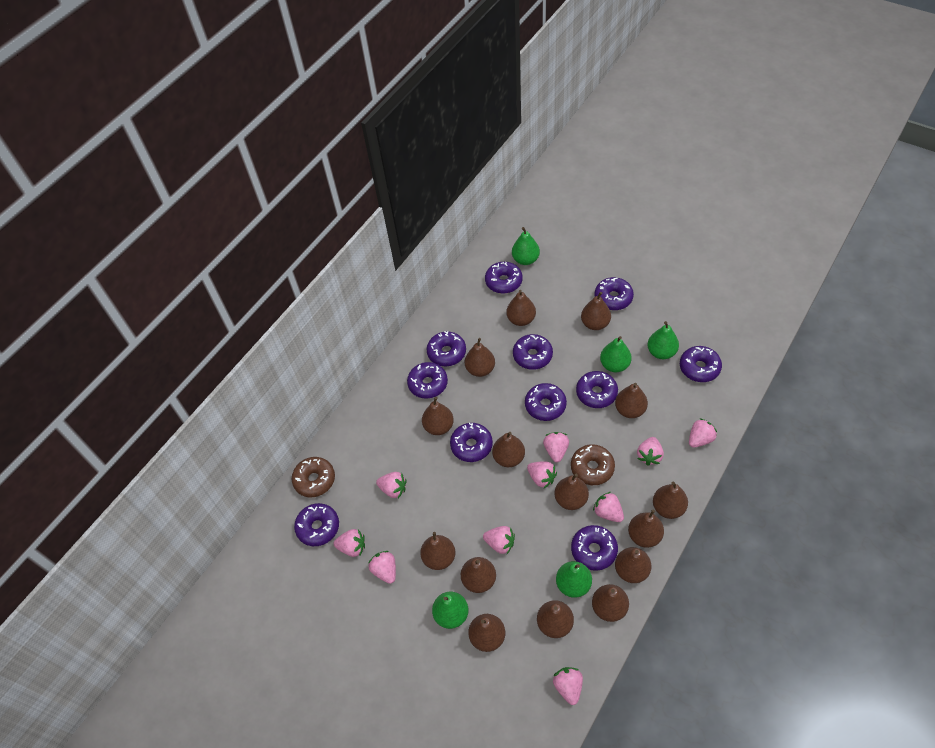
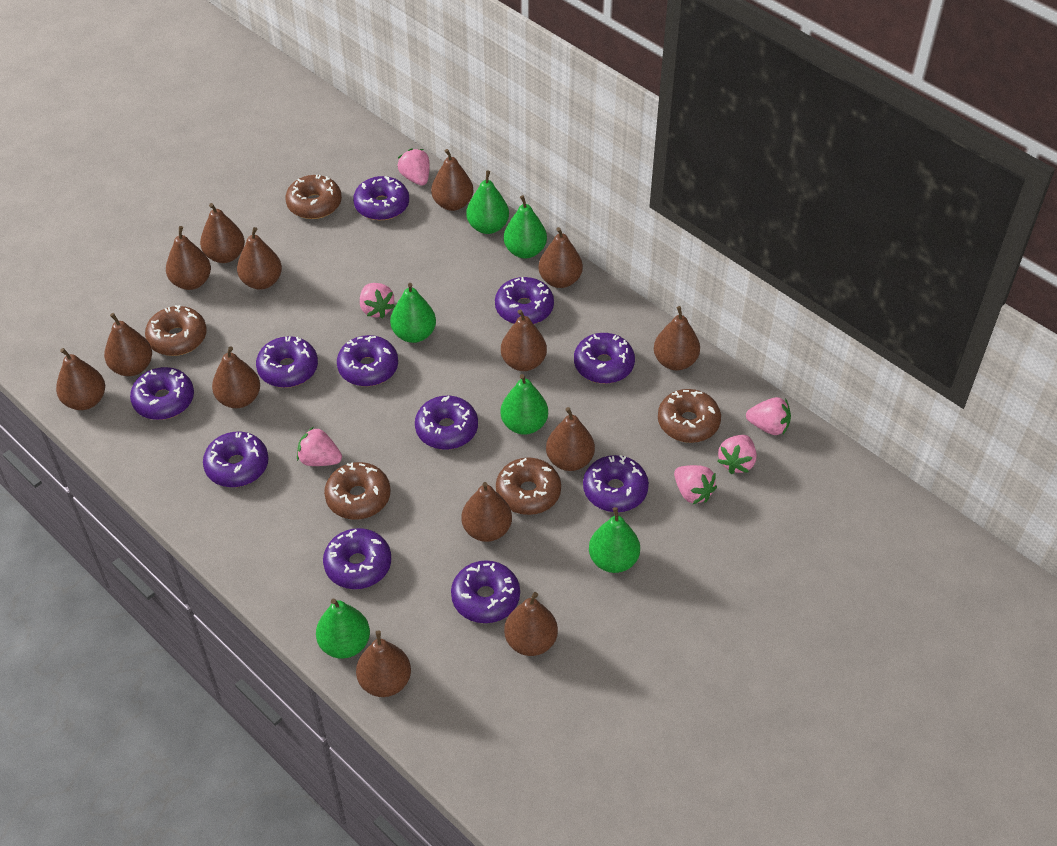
brown donut: 2 -> 5
brown pear: 15 -> 14
green pear: 5 -> 6
pink strawberry: 10 -> 6

